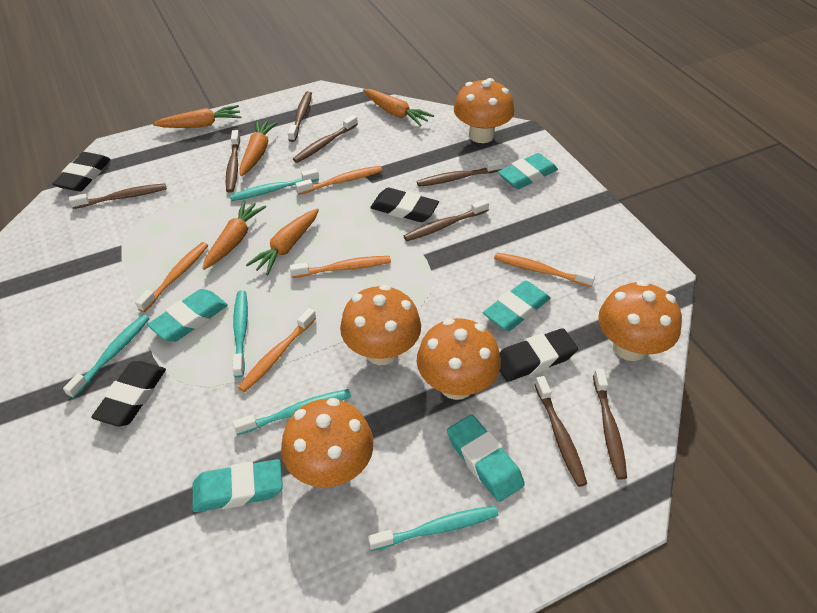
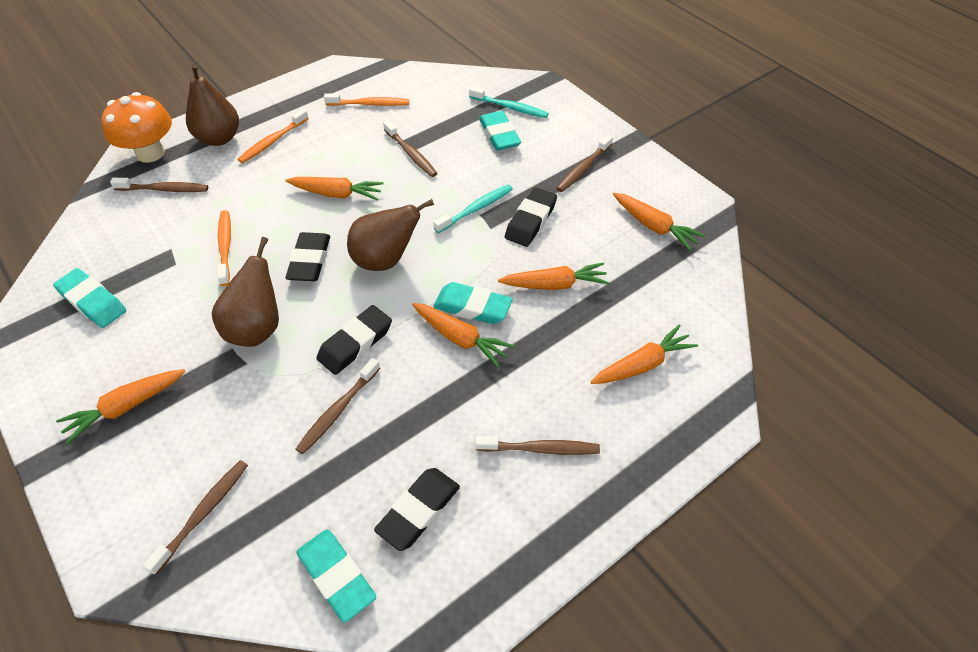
brown pear: 0 -> 3
brown toothbrush: 8 -> 6
orange carrot: 5 -> 6
orange mushroom: 5 -> 1
orange toothbrush: 5 -> 3
turquoise eraser: 5 -> 4
turquoise toothbrush: 5 -> 2

